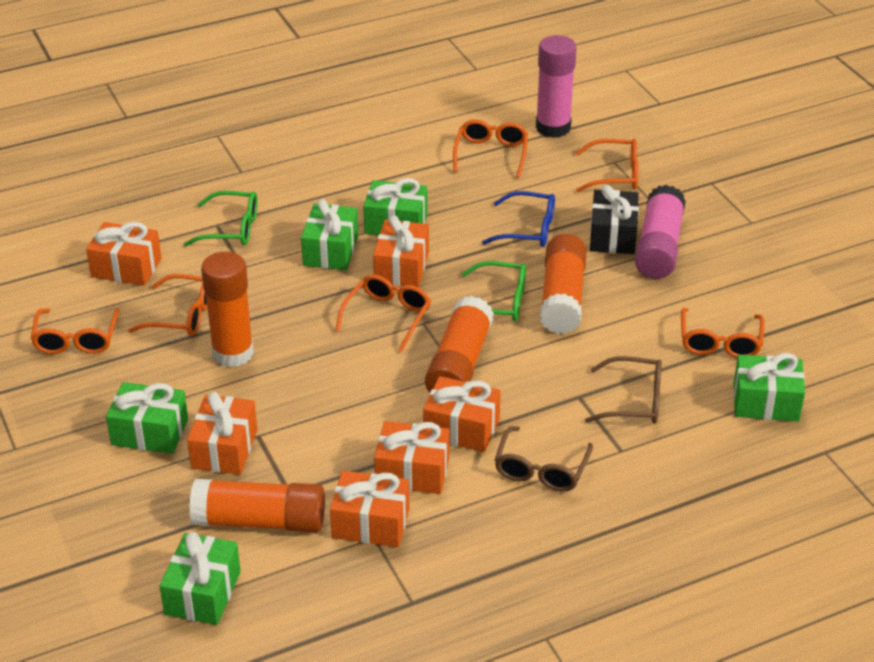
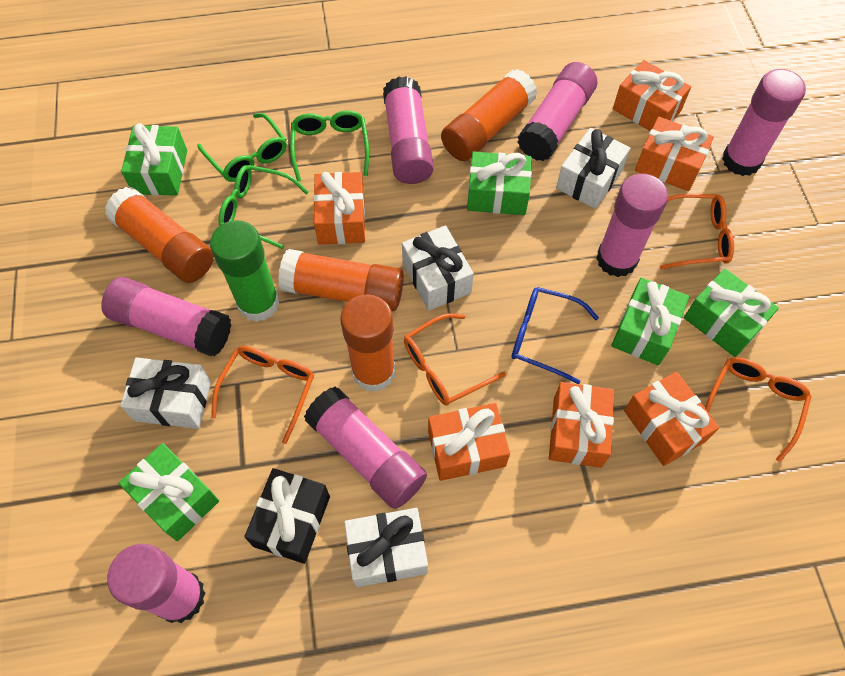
brown glasses: 2 -> 0
green glasses: 2 -> 3
green glue stick: 0 -> 1
orange glasses: 6 -> 4
pink glue stick: 2 -> 7
white gift: 0 -> 4

